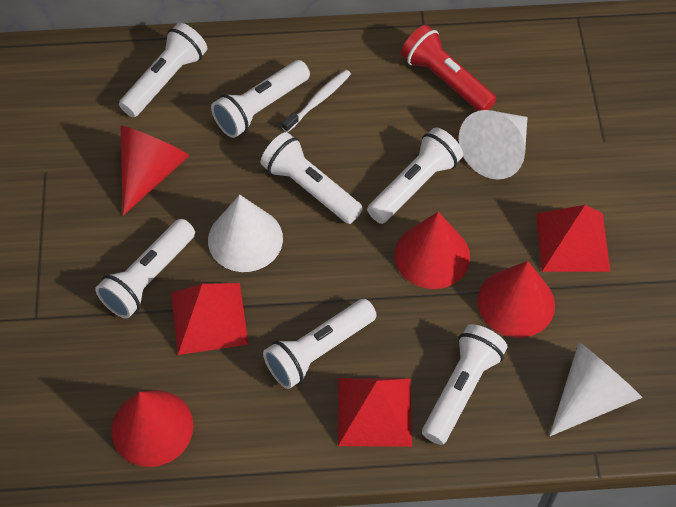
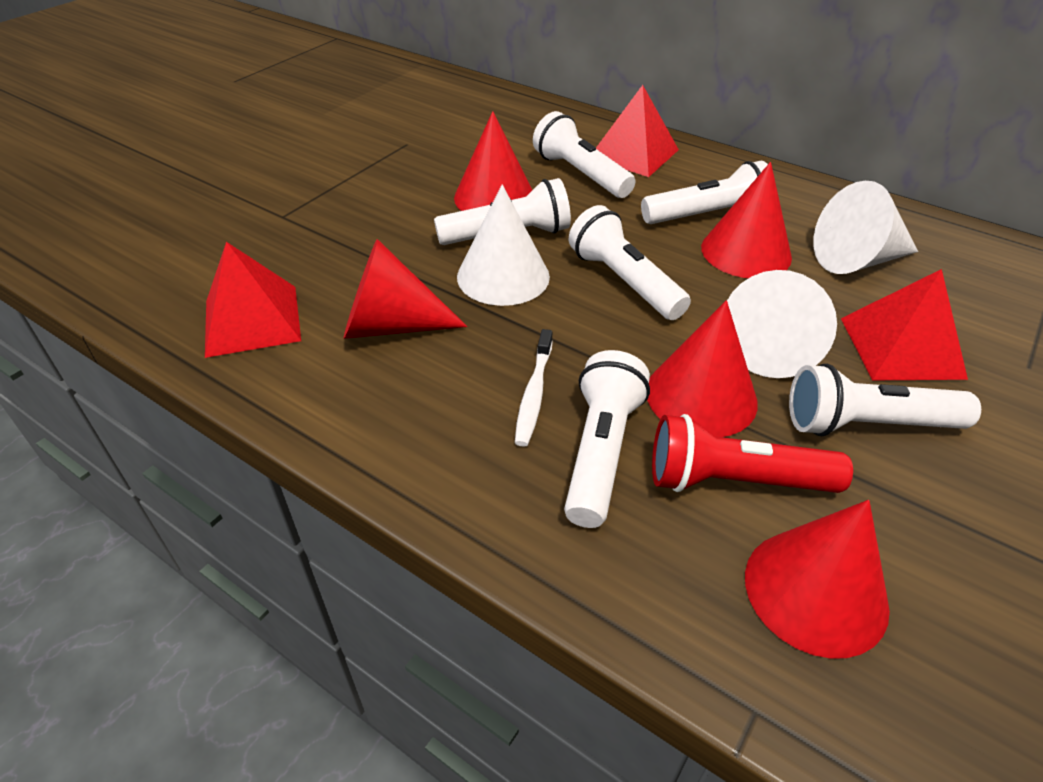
red cone: 4 -> 5
white flashlight: 7 -> 6

